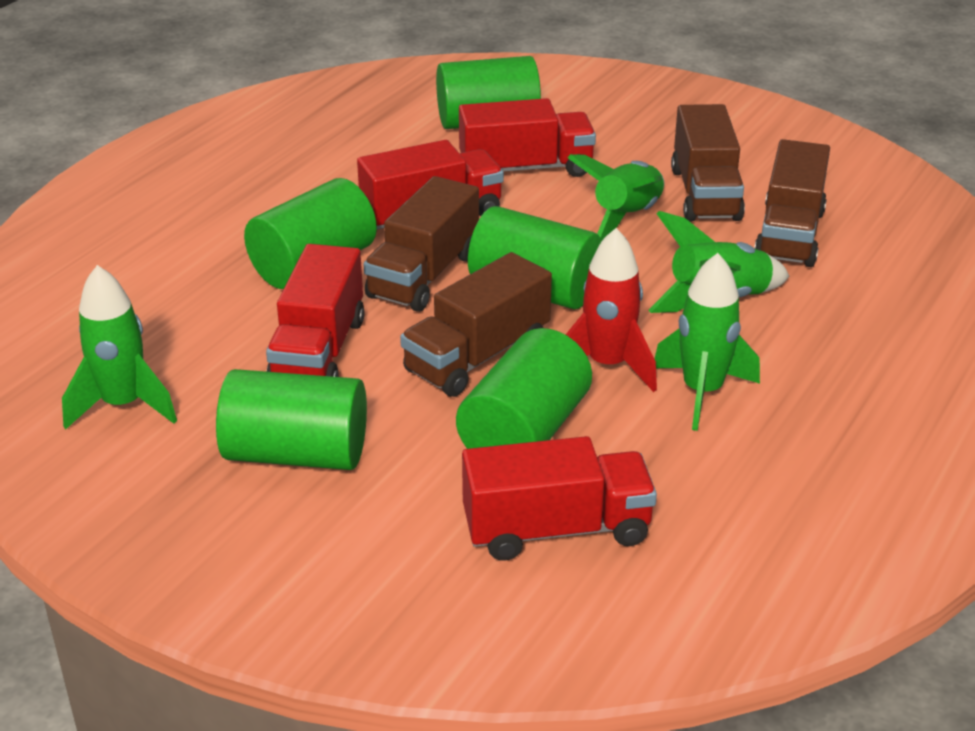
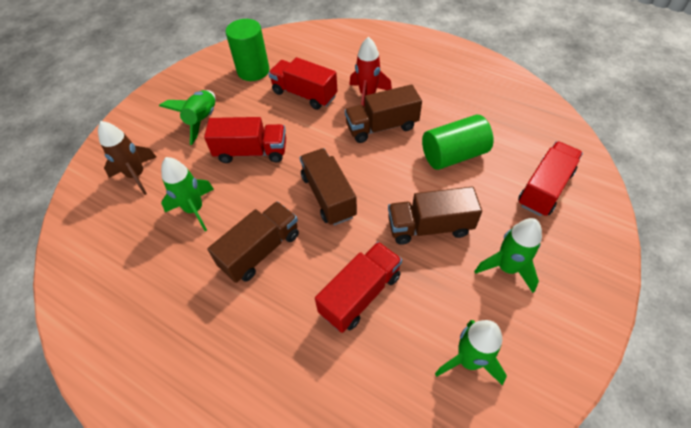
brown rocket: 0 -> 1
green cylinder: 5 -> 2

